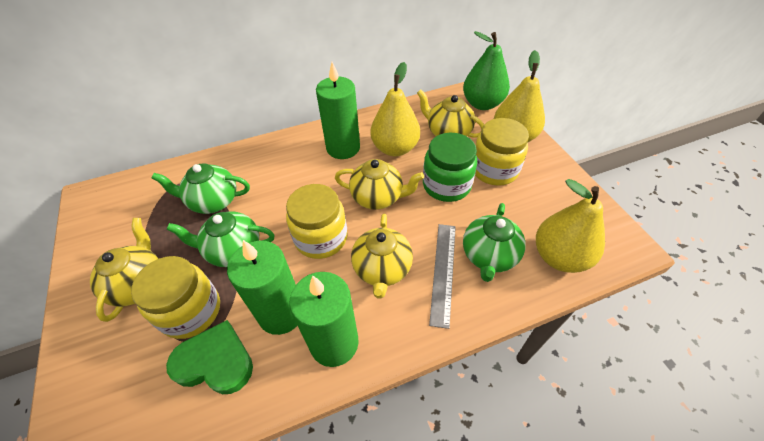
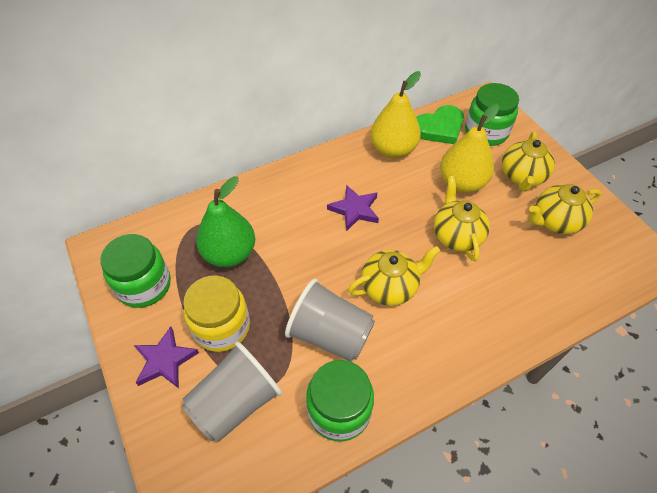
green candle: 3 -> 0
green jar: 1 -> 3
green teapot: 3 -> 0
grey cup: 0 -> 2
grey ruler: 1 -> 0
purple star: 0 -> 2
yellow jar: 3 -> 1
yellow pear: 3 -> 2

